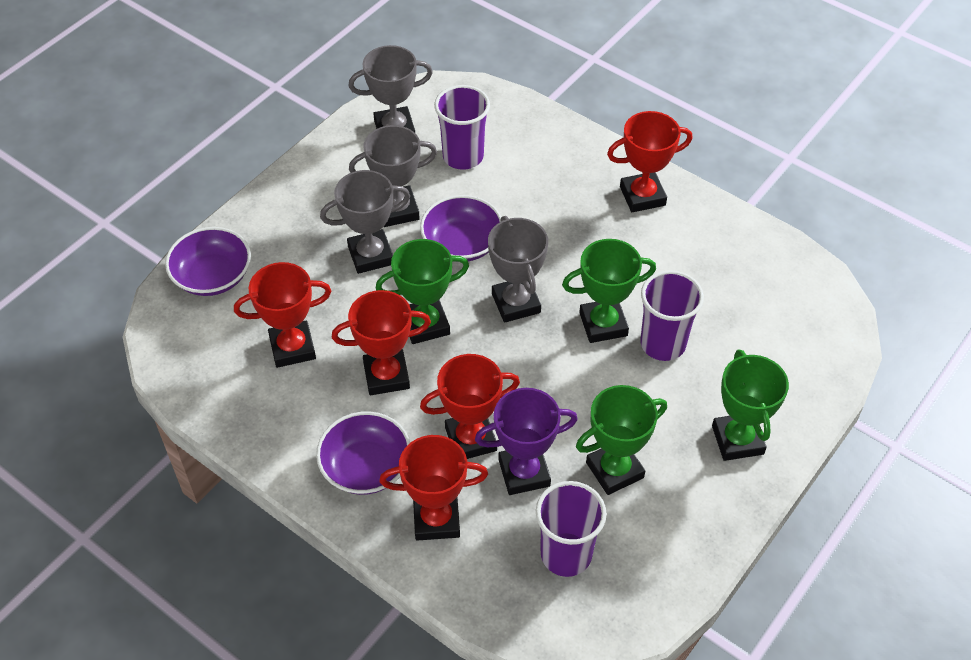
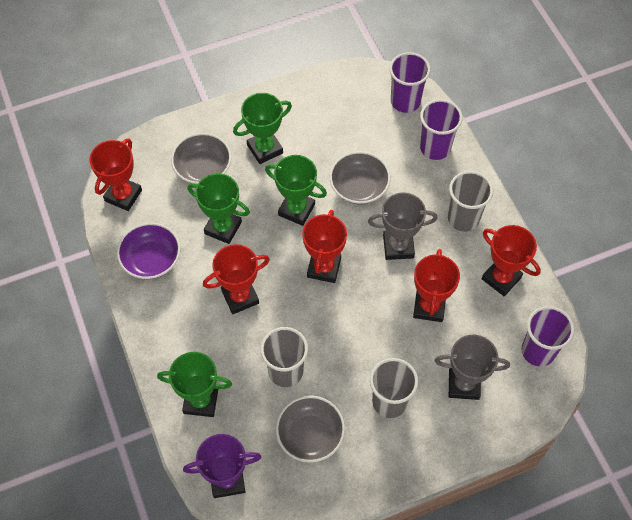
grey bowl: 0 -> 3
grey cup: 0 -> 3
grey trophy: 4 -> 2
purple bowl: 3 -> 1

